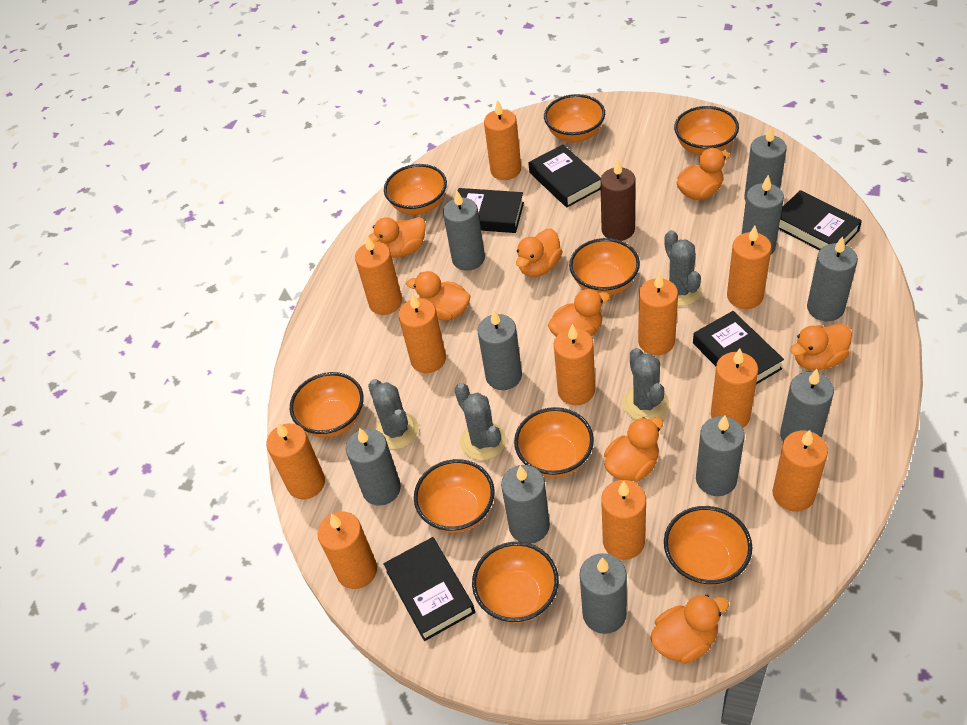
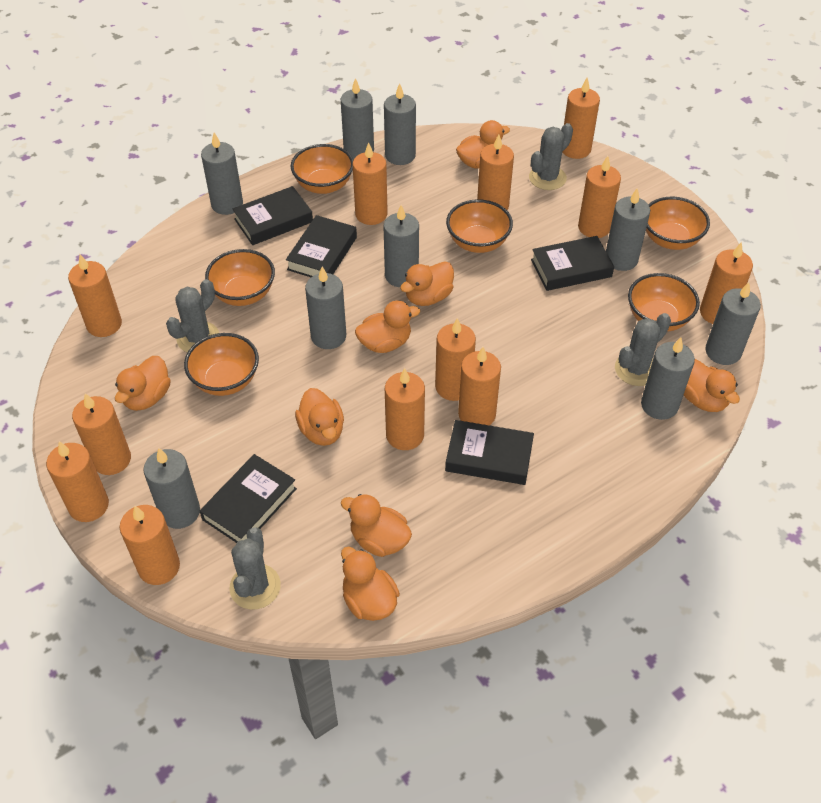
brown candle: 1 -> 0
grey candle: 10 -> 9
orange bowl: 9 -> 6
orange candle: 11 -> 12

